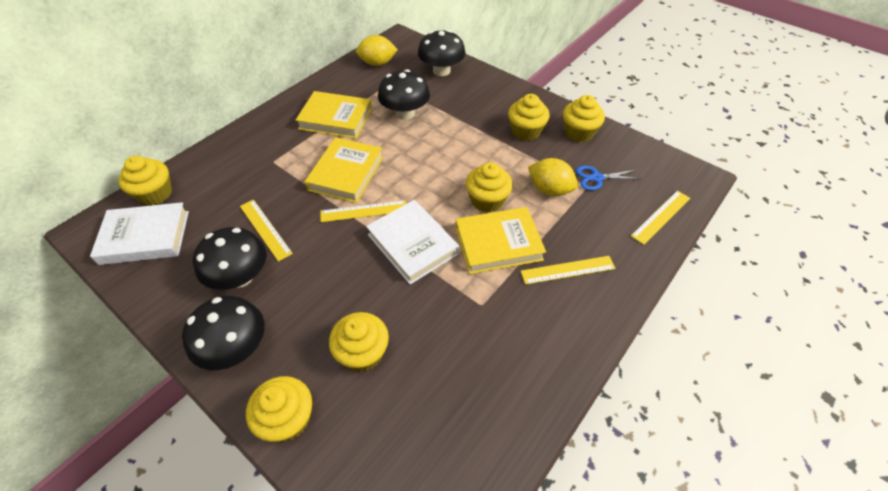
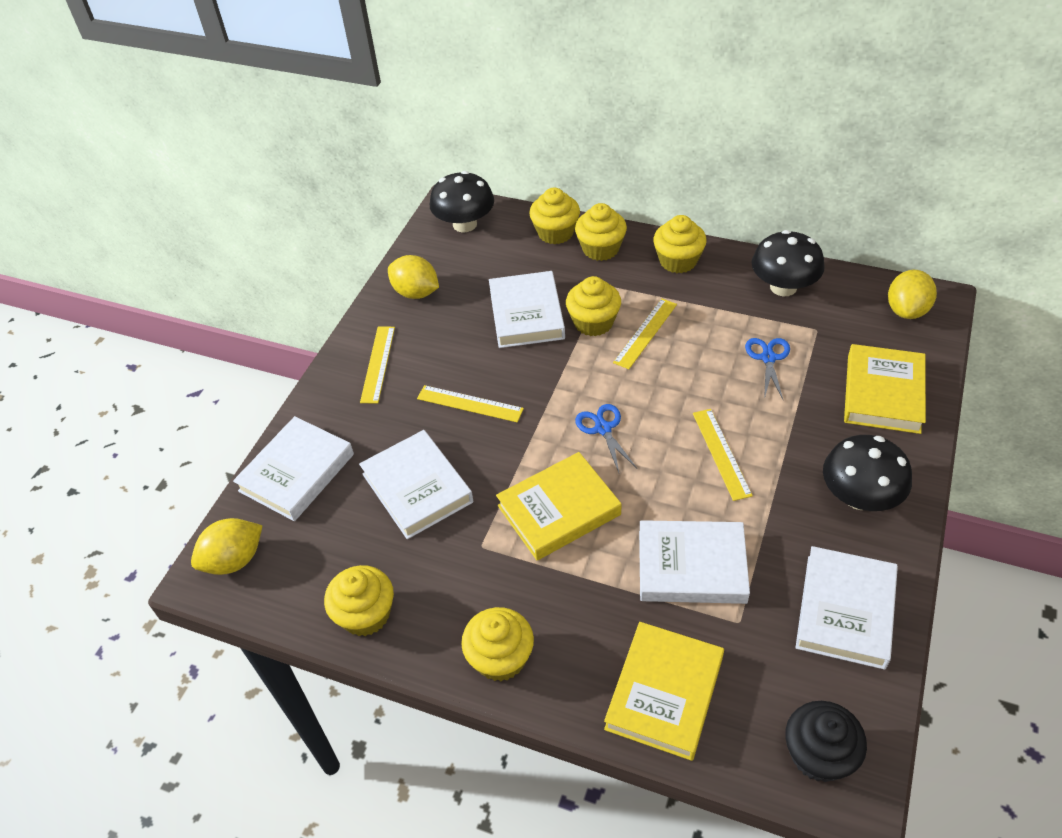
black cupcake: 0 -> 1
black mushroom: 4 -> 3
blue scissors: 1 -> 2
white book: 2 -> 5
yellow lemon: 2 -> 3

